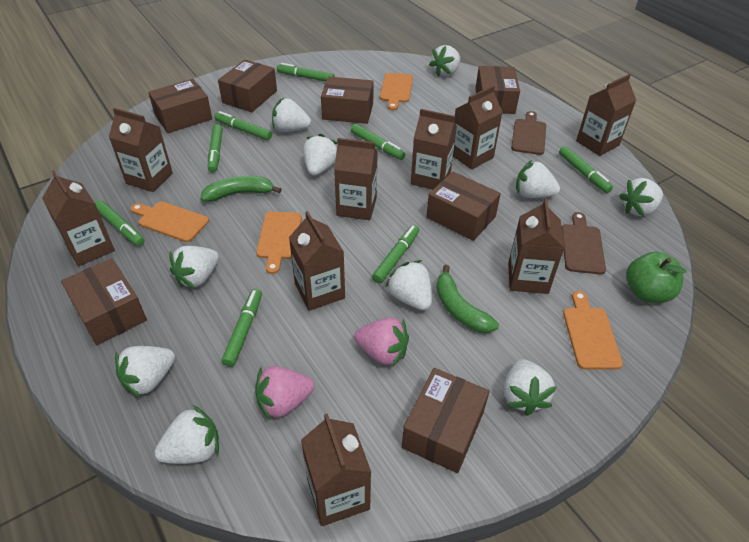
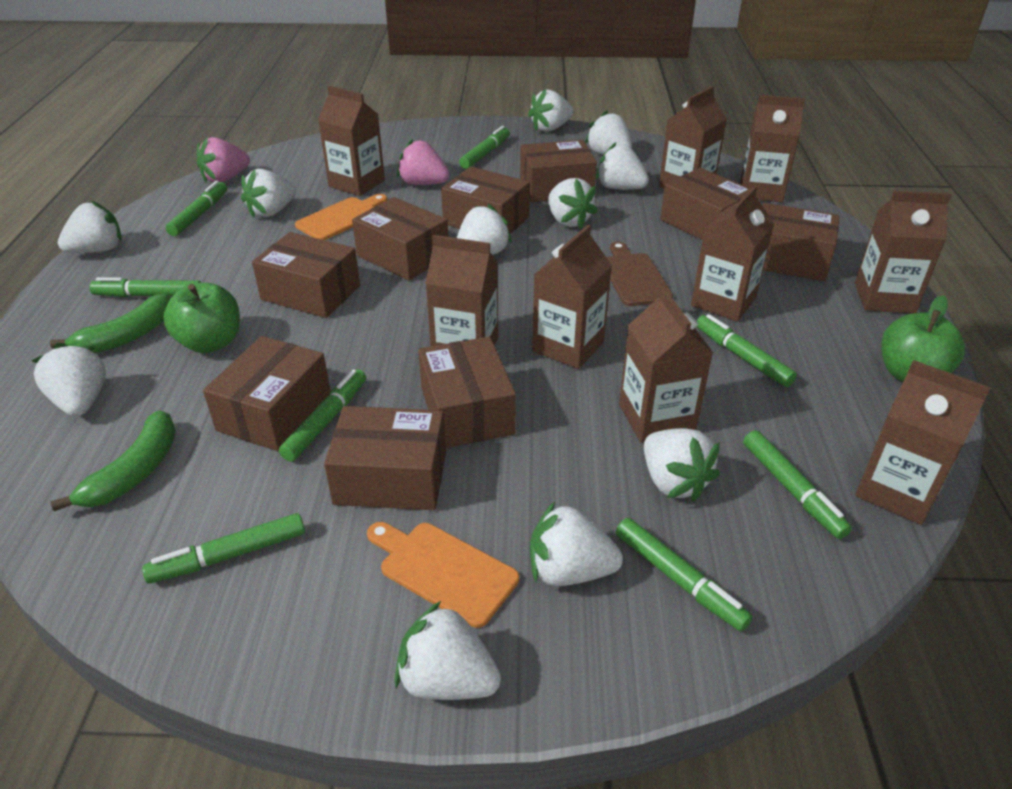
brown box: 7 -> 9
brown cutting board: 2 -> 1
green apple: 1 -> 2
orange cutting board: 4 -> 2
white strawberry: 10 -> 11

